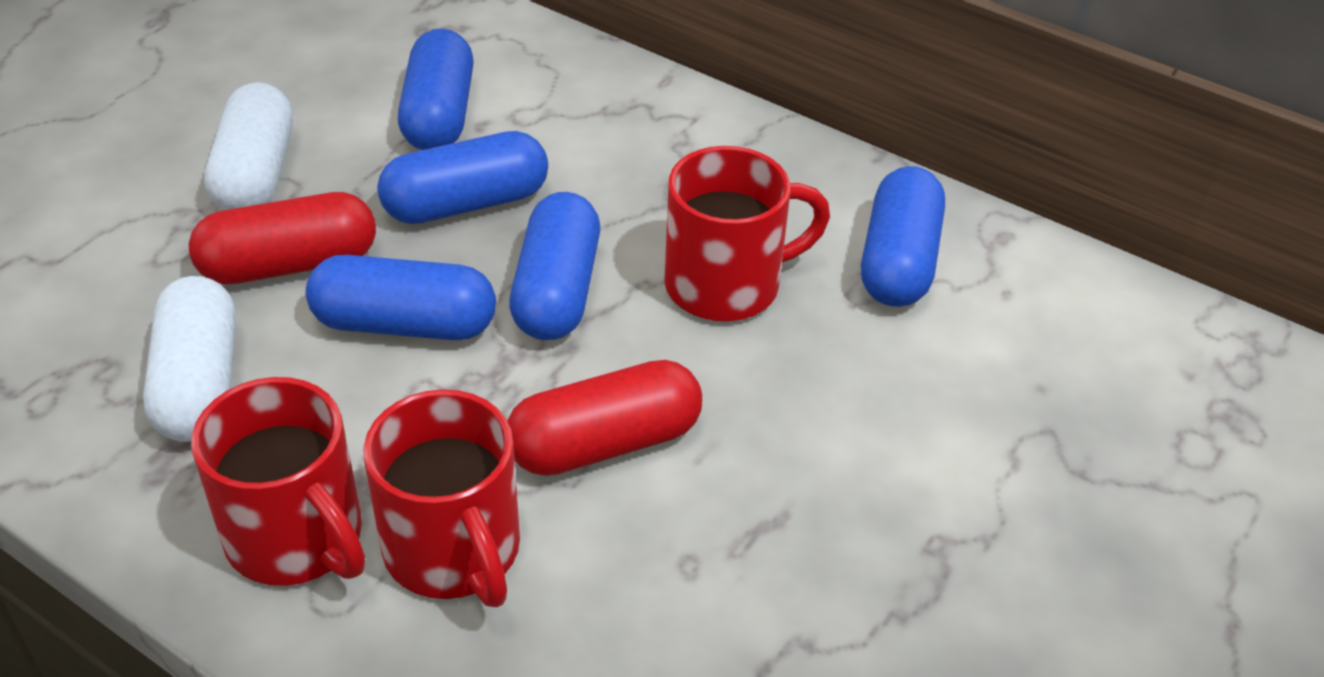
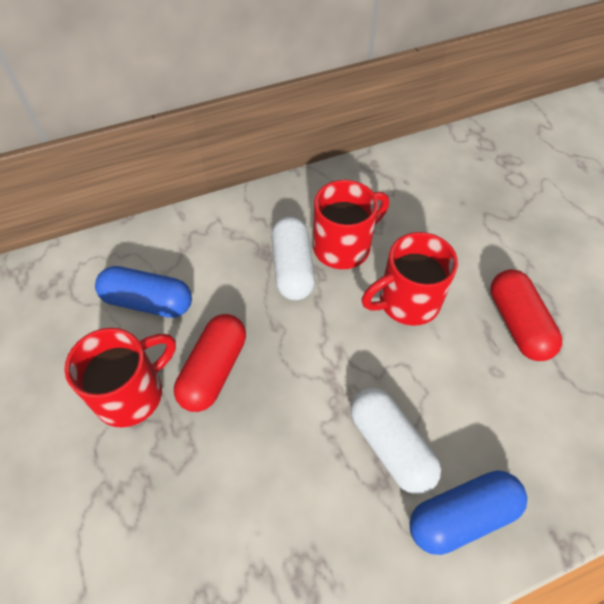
blue capsule: 5 -> 2

